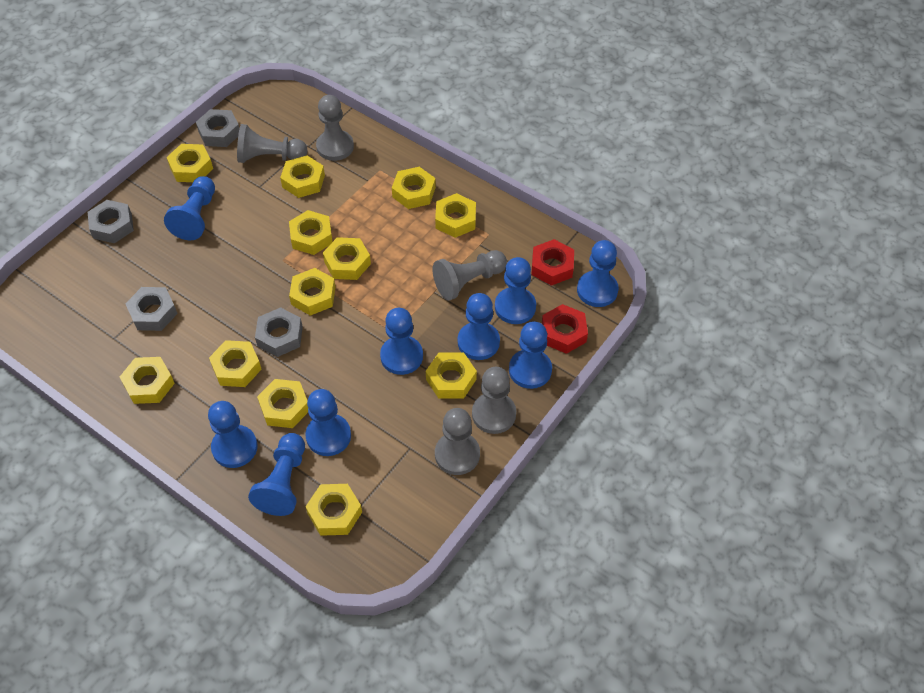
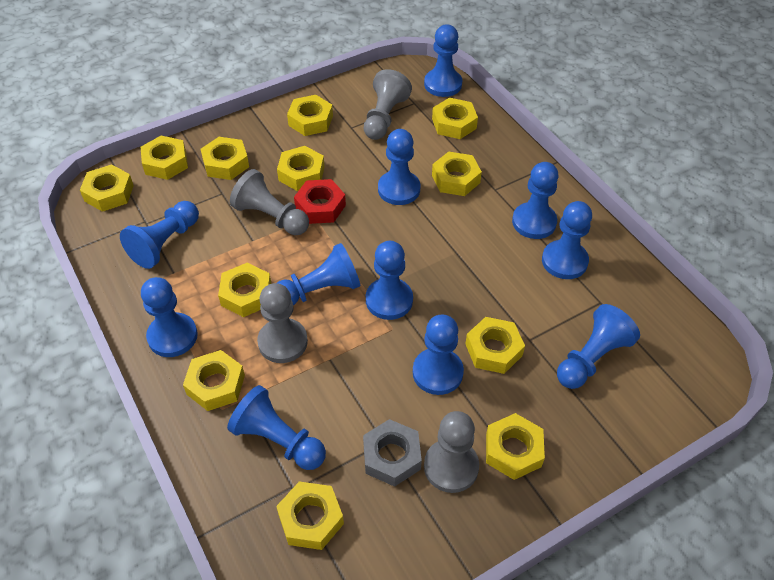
blue pawn: 9 -> 11
grey nut: 4 -> 1
grey pawn: 5 -> 4
red nut: 2 -> 1

